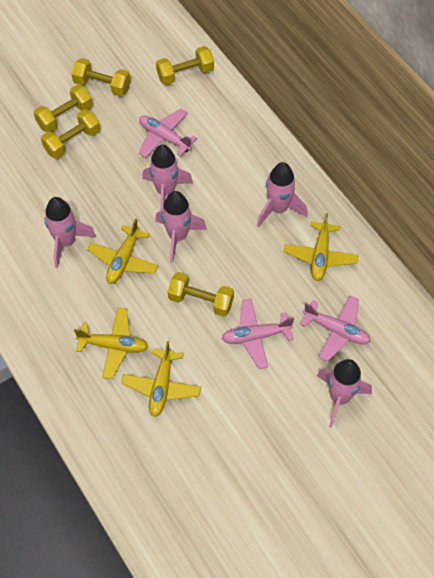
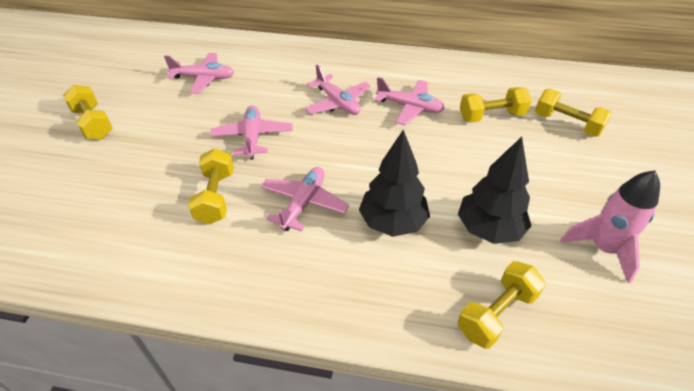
black tree: 0 -> 2
pink plane: 3 -> 5
pink rocket: 5 -> 1
yellow plane: 4 -> 0

